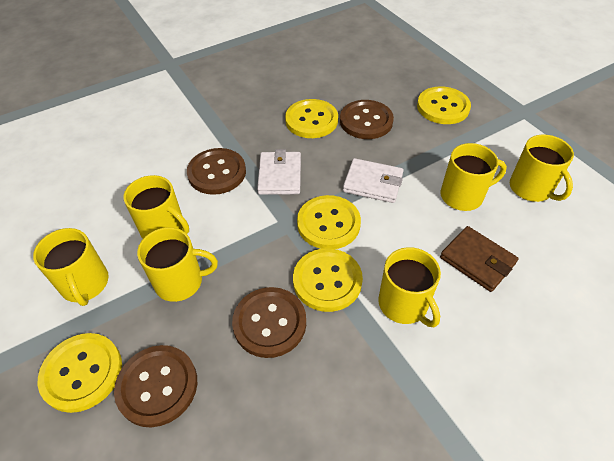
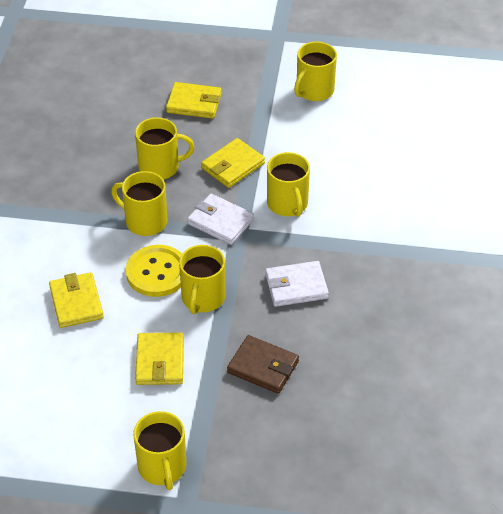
brown button: 4 -> 0
yellow button: 5 -> 1
yellow wallet: 0 -> 4

